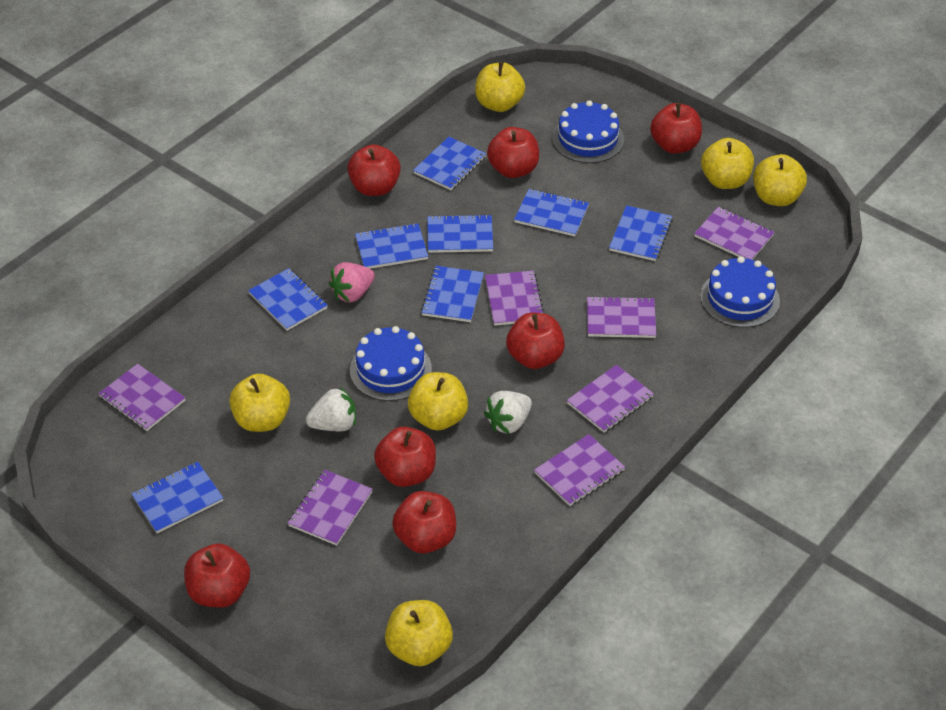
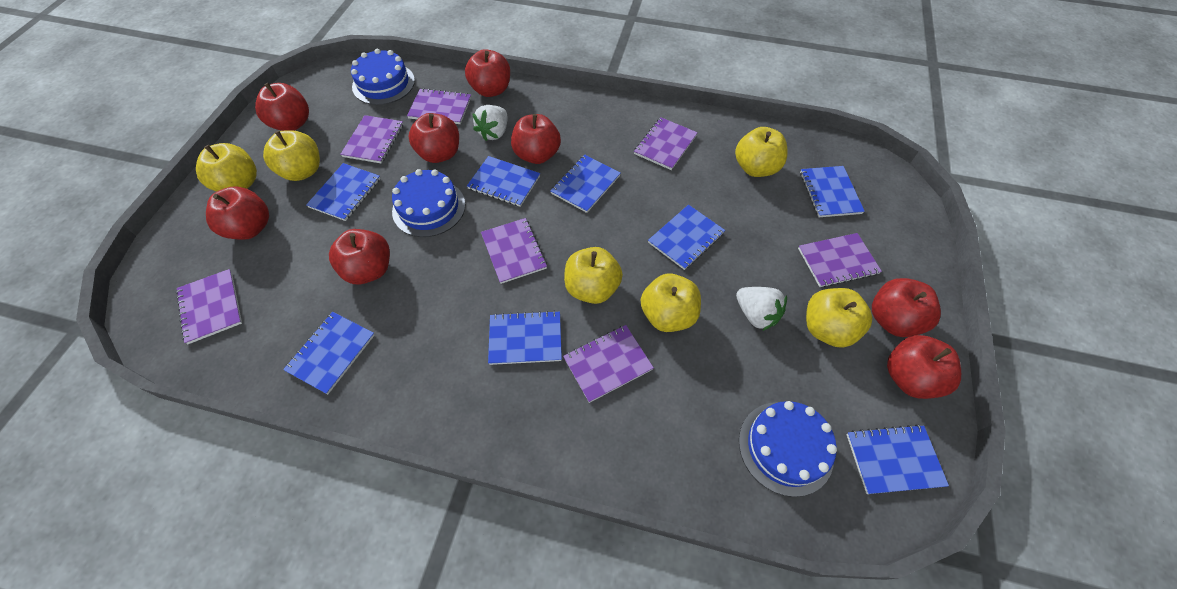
pink strawberry: 1 -> 0
red apple: 7 -> 8

